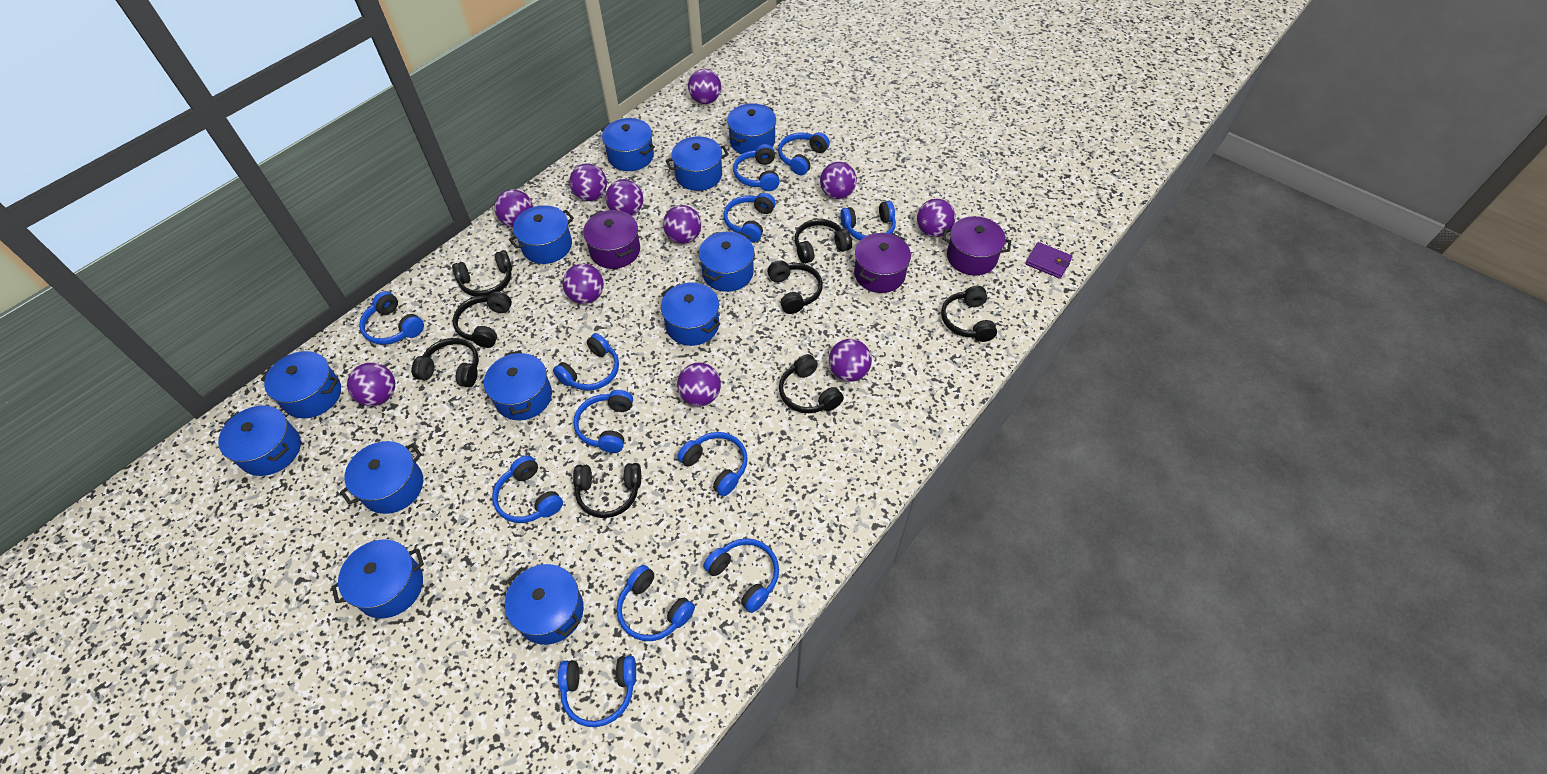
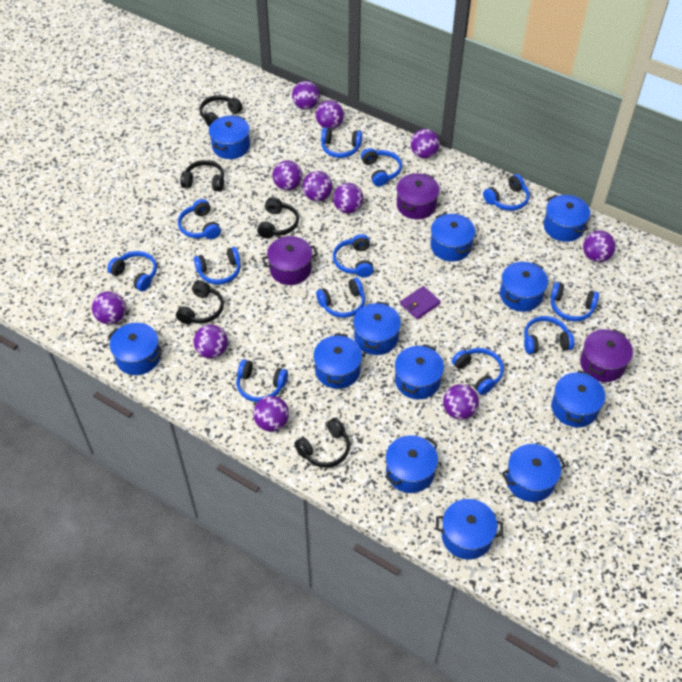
black headphones: 8 -> 5

